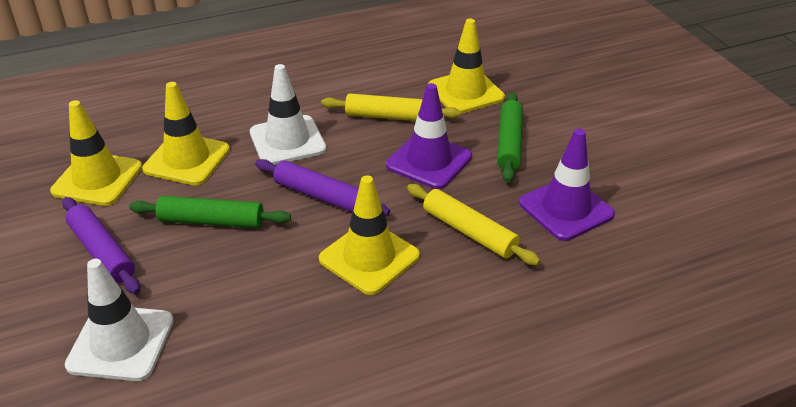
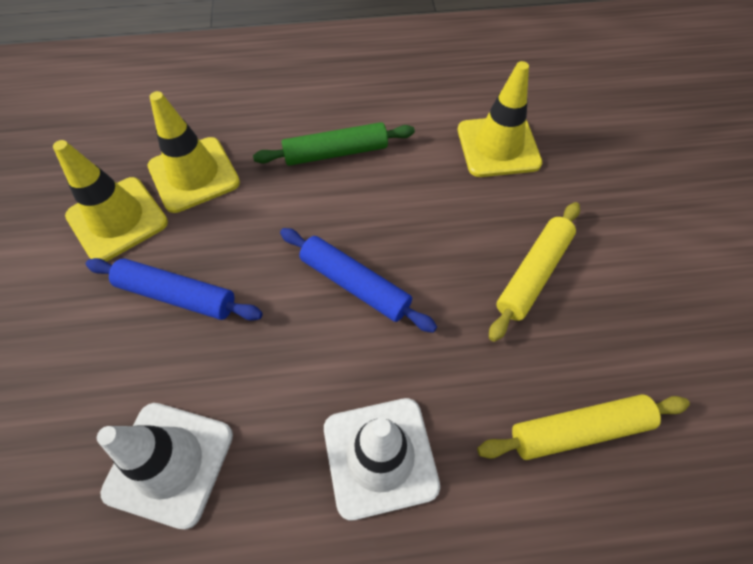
blue rolling pin: 0 -> 2
green rolling pin: 2 -> 1
purple rolling pin: 2 -> 0
purple traffic cone: 2 -> 0
yellow traffic cone: 4 -> 3

